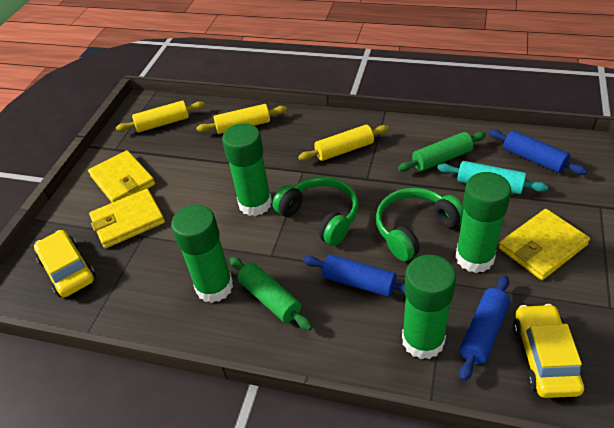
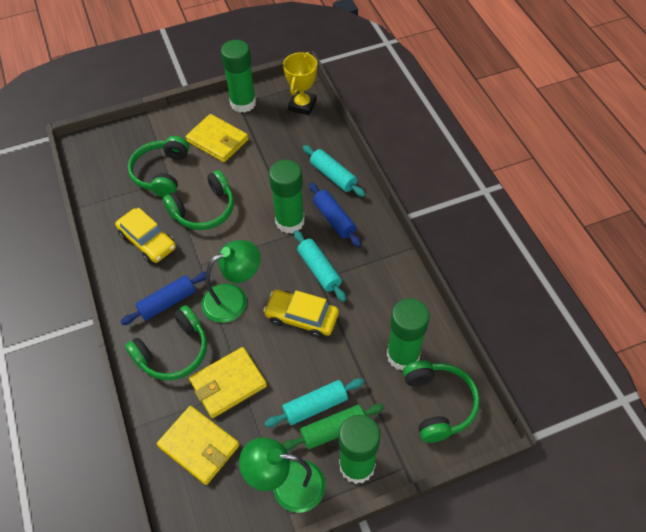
blue rolling pin: 3 -> 2
green headphones: 2 -> 4
green lamp: 0 -> 2
green rolling pin: 2 -> 1
turquoise rolling pin: 1 -> 3
yellow rolling pin: 3 -> 0
yellow trophy: 0 -> 1

